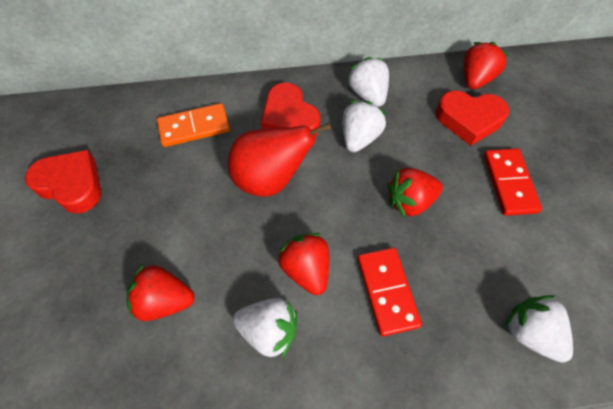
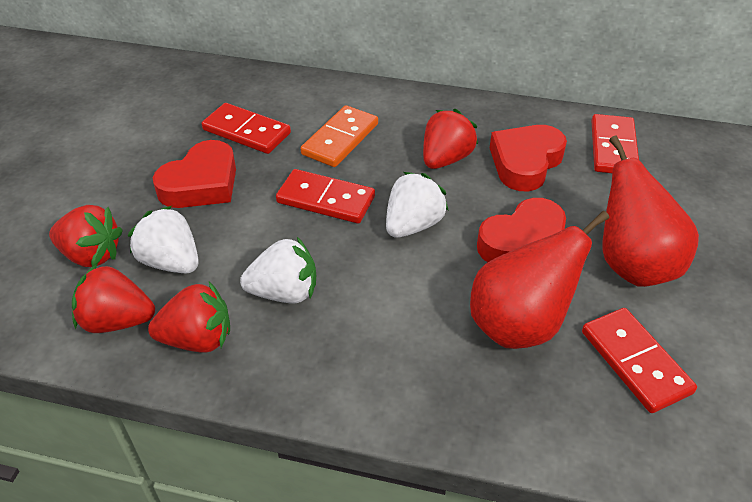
red domino: 2 -> 4
red pear: 1 -> 2
white strawberry: 4 -> 3

